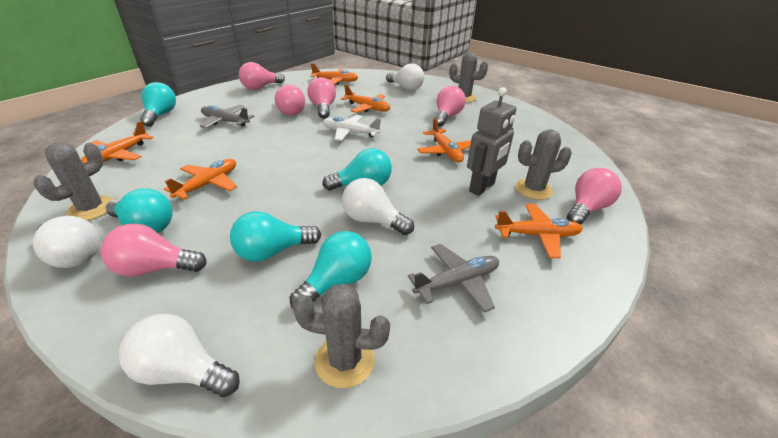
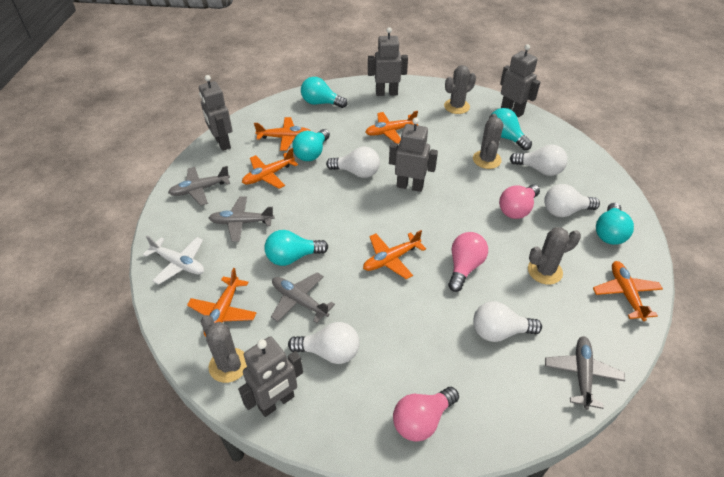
grey plane: 2 -> 4
grey robot: 1 -> 5
pink light bulb: 6 -> 3
white light bulb: 4 -> 5

